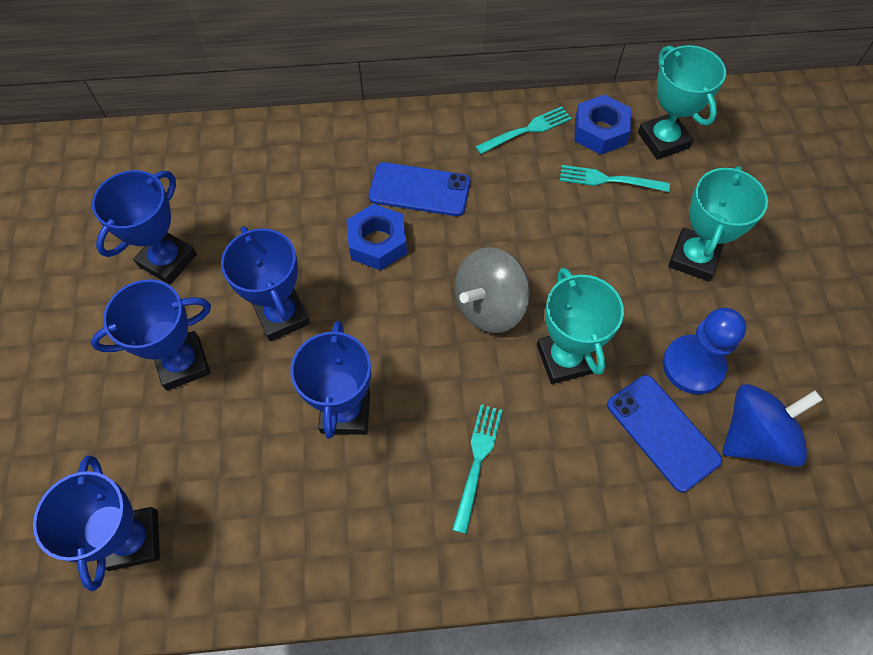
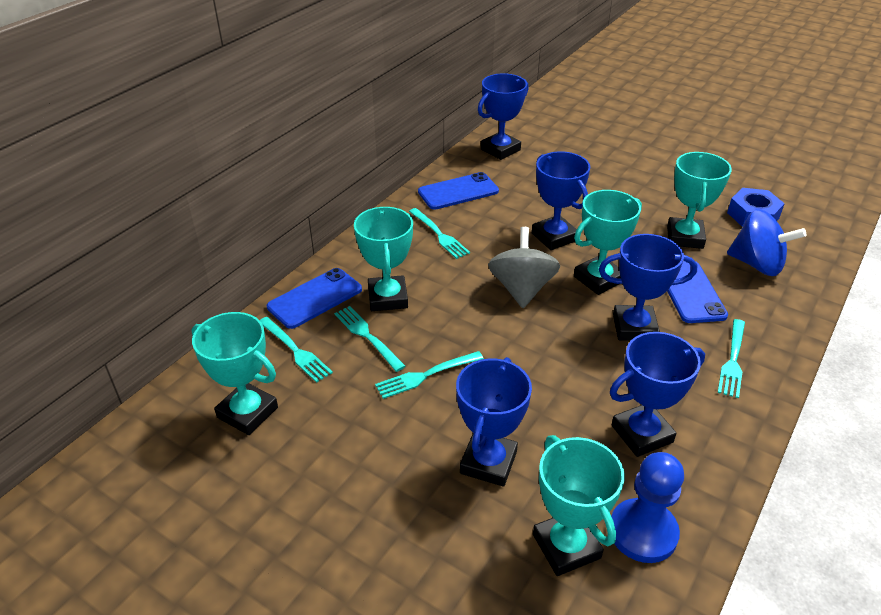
blue nut: 2 -> 1
blue phone: 2 -> 3
turquoise fork: 3 -> 5
turquoise trophy: 3 -> 5

